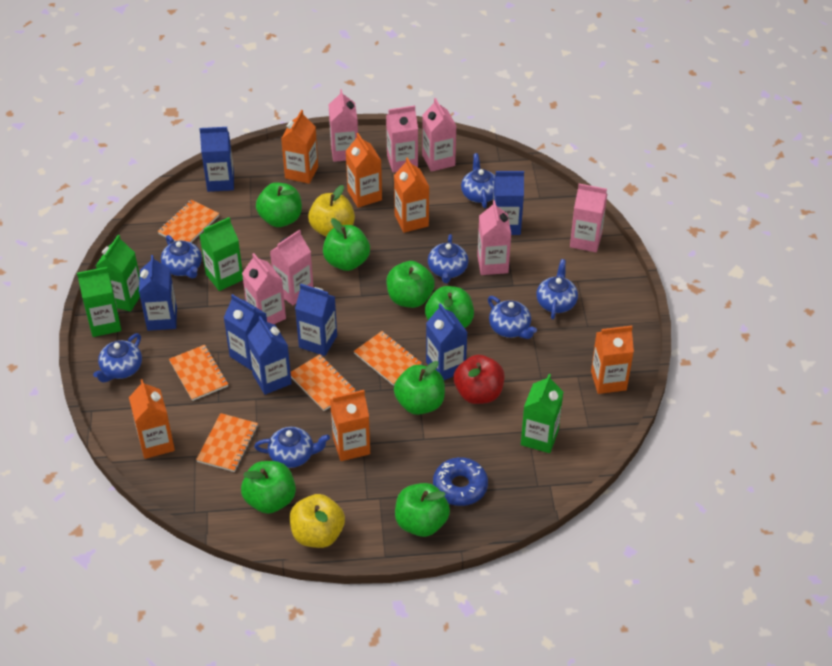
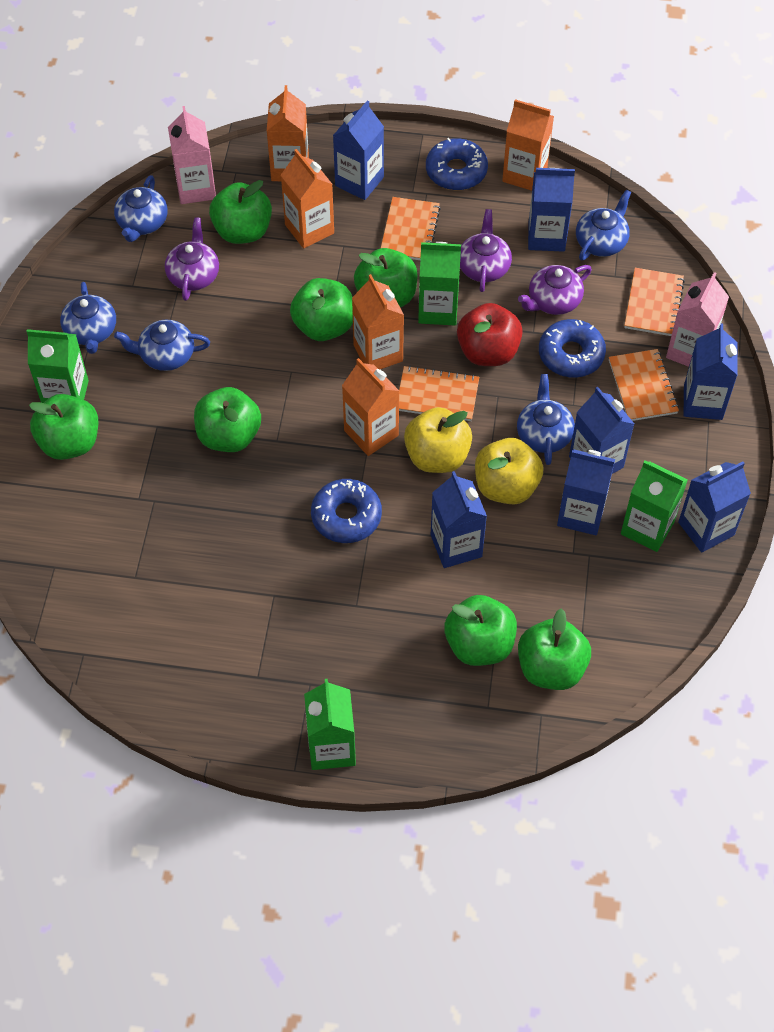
blue donut: 1 -> 3
blue teapot: 7 -> 5
orange carton: 6 -> 5
orange notebook: 5 -> 4
pink carton: 7 -> 2
purple teapot: 0 -> 3

